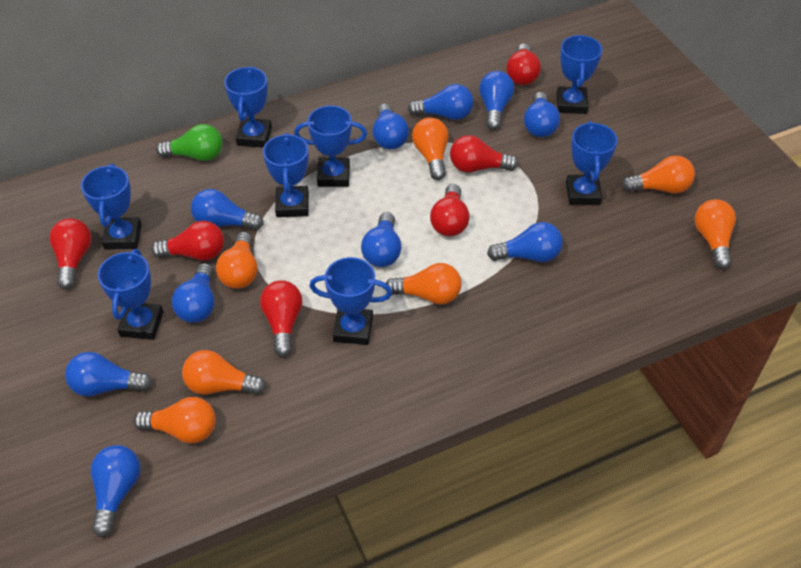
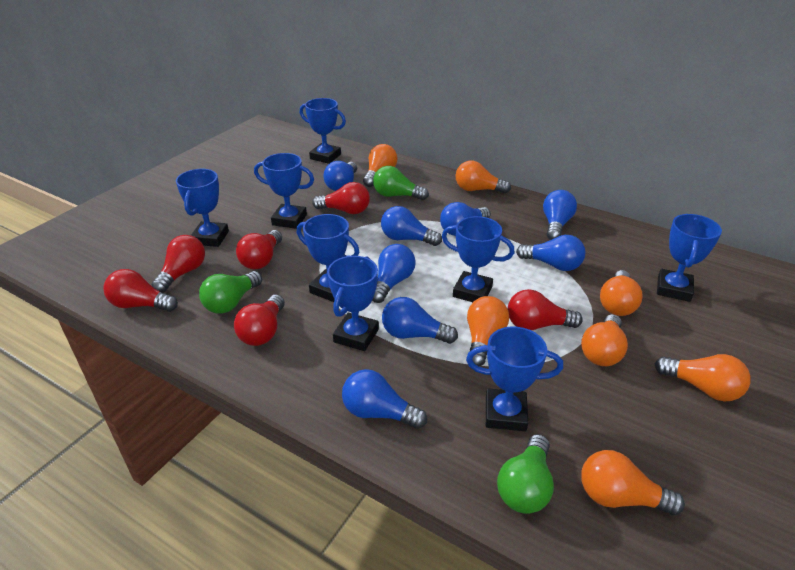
blue light bulb: 10 -> 8
green light bulb: 1 -> 3

